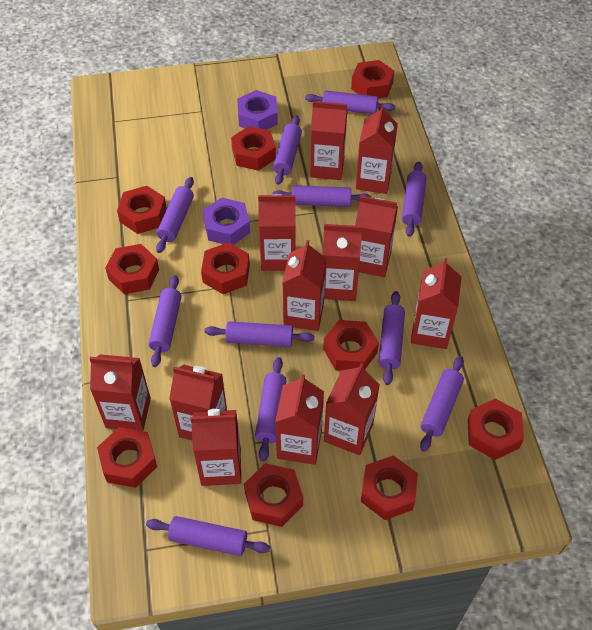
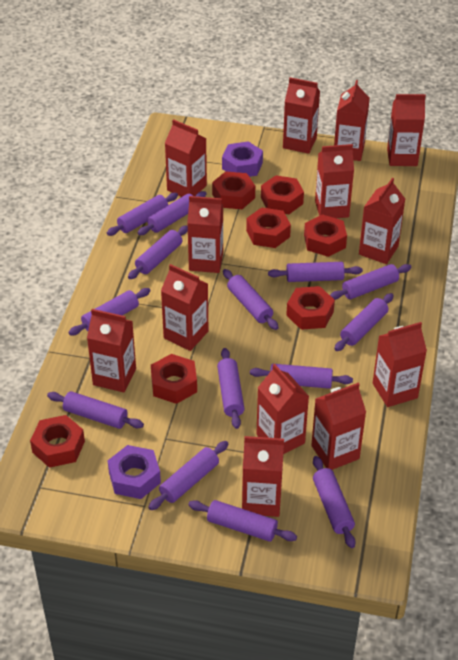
purple rolling pin: 11 -> 14
red carton: 12 -> 13
red nut: 10 -> 7

